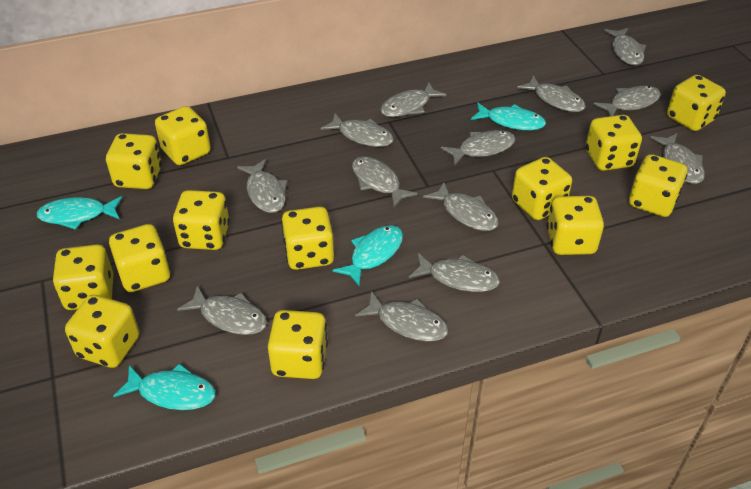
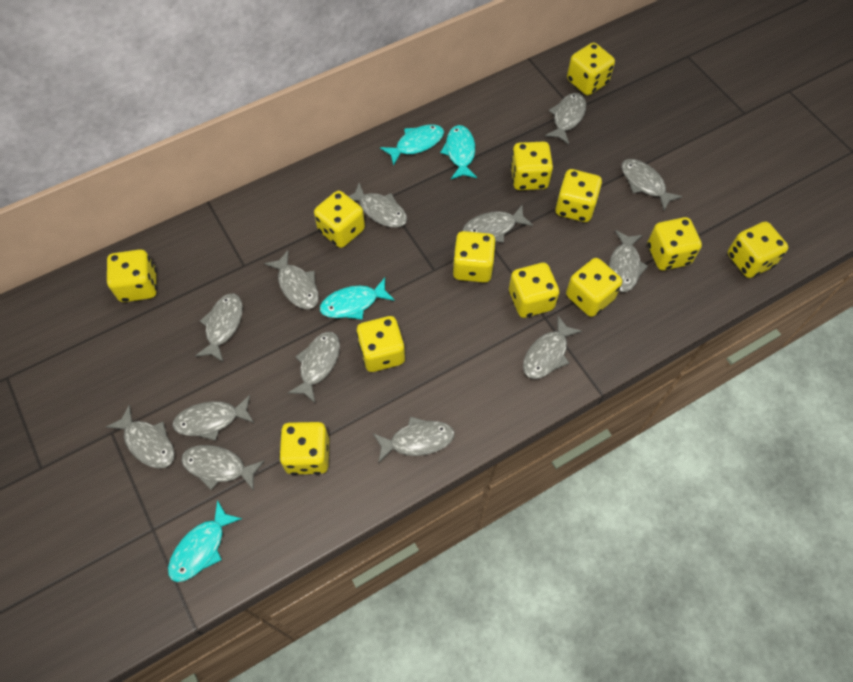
yellow dice: 13 -> 12

